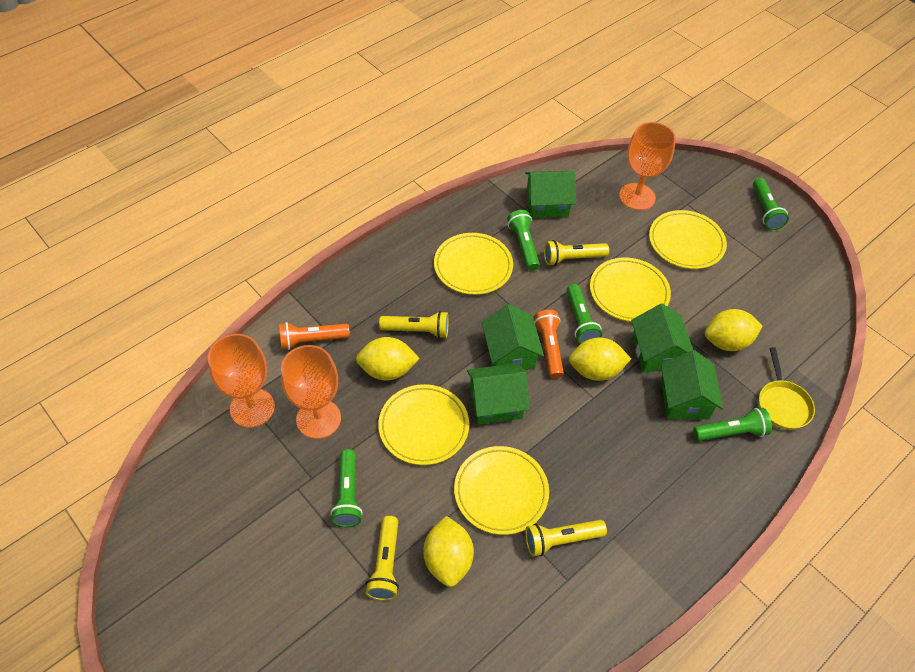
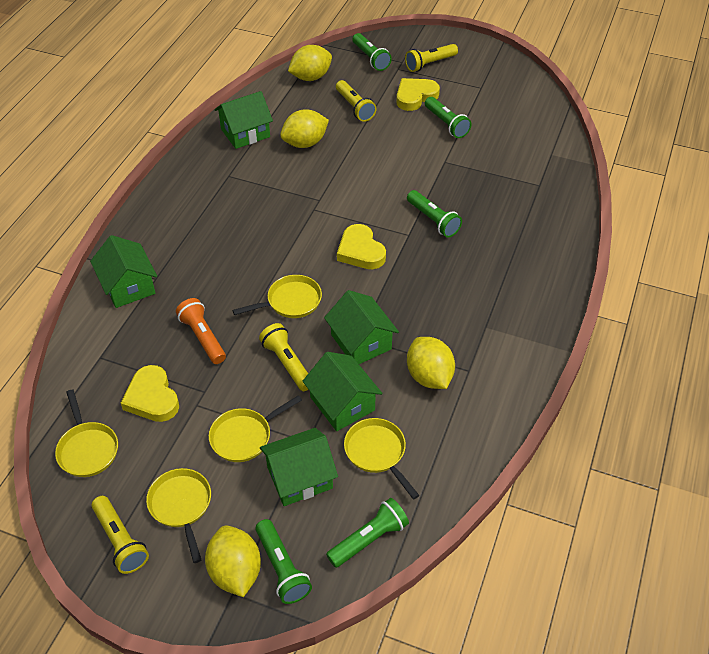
orange flashlight: 2 -> 1
orange goblet: 3 -> 0
yellow heart: 0 -> 3
yellow pan: 1 -> 5
yellow plate: 5 -> 0

